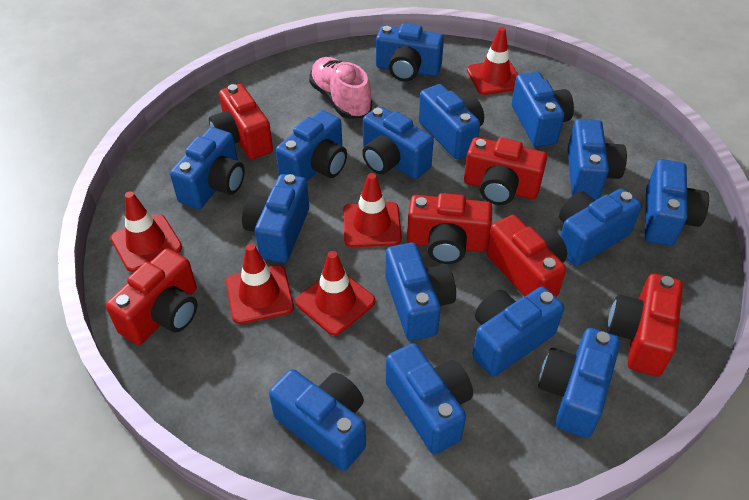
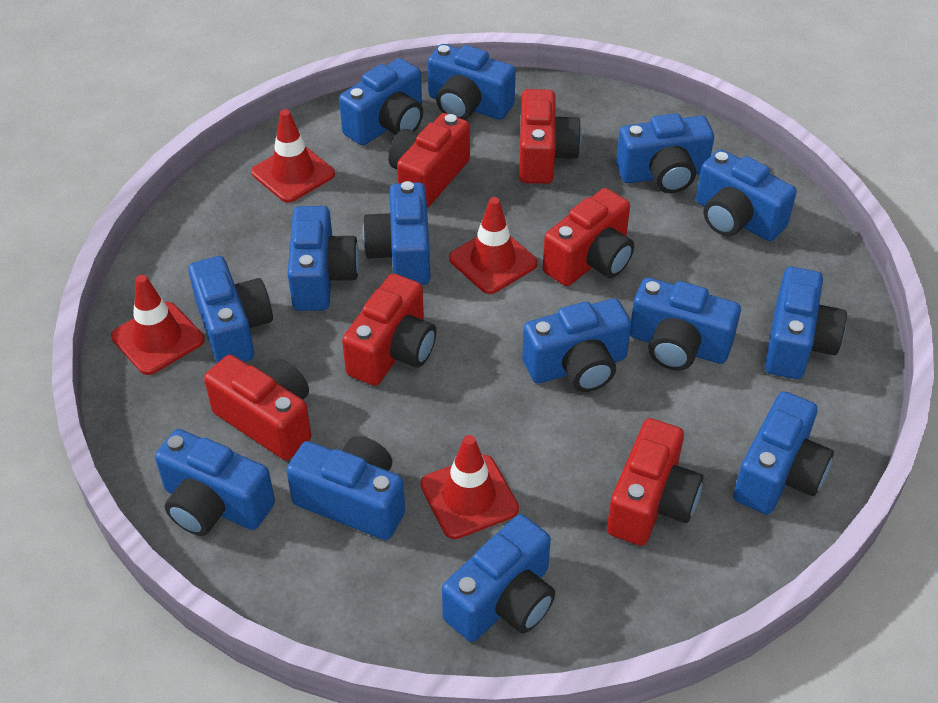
blue camera: 15 -> 14
pink shoe: 1 -> 0
red traffic cone: 5 -> 4

